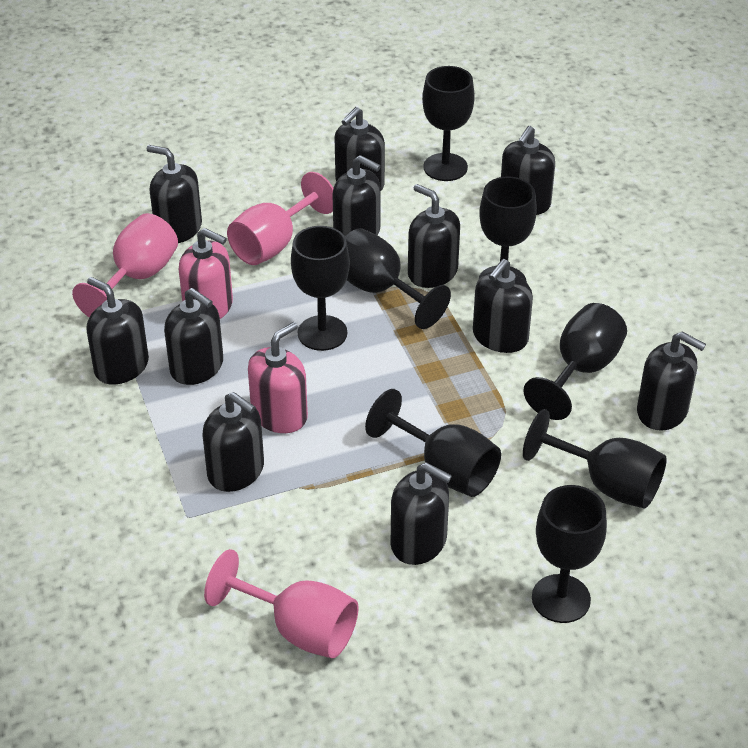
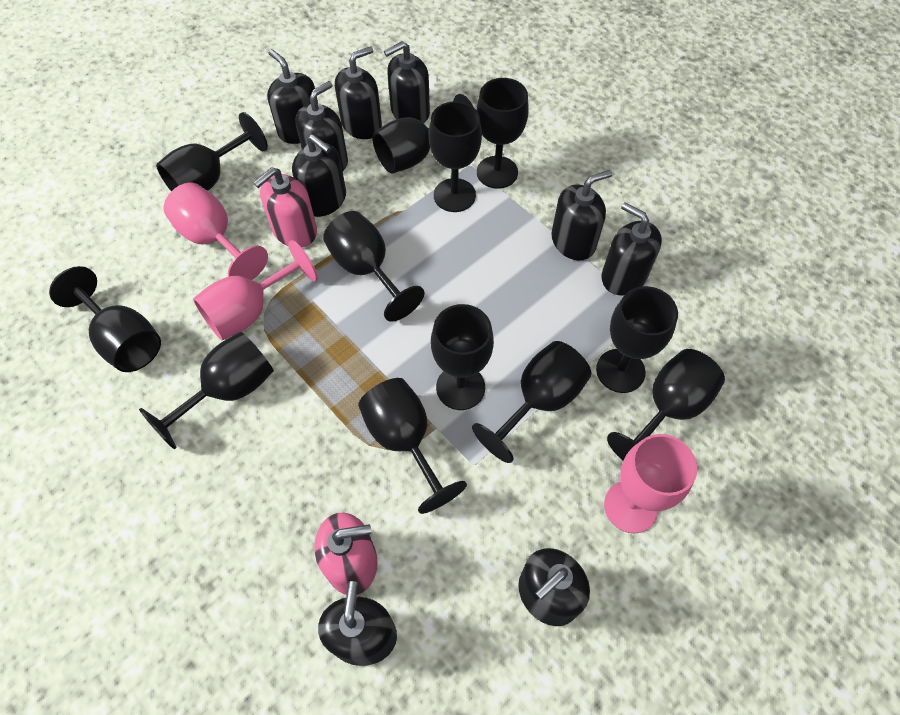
black goblet: 8 -> 12
black soap dispenser: 11 -> 9

